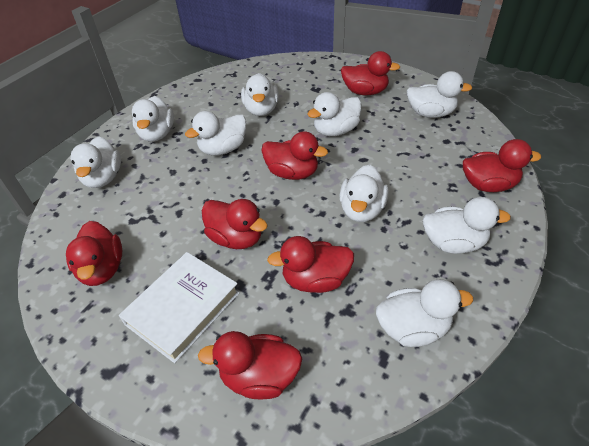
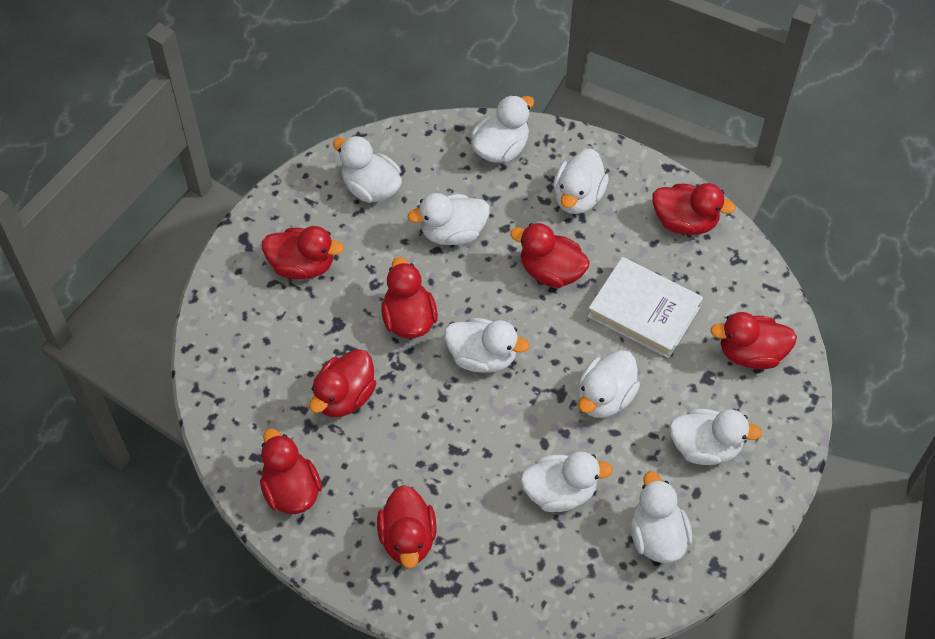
red duck: 7 -> 8

